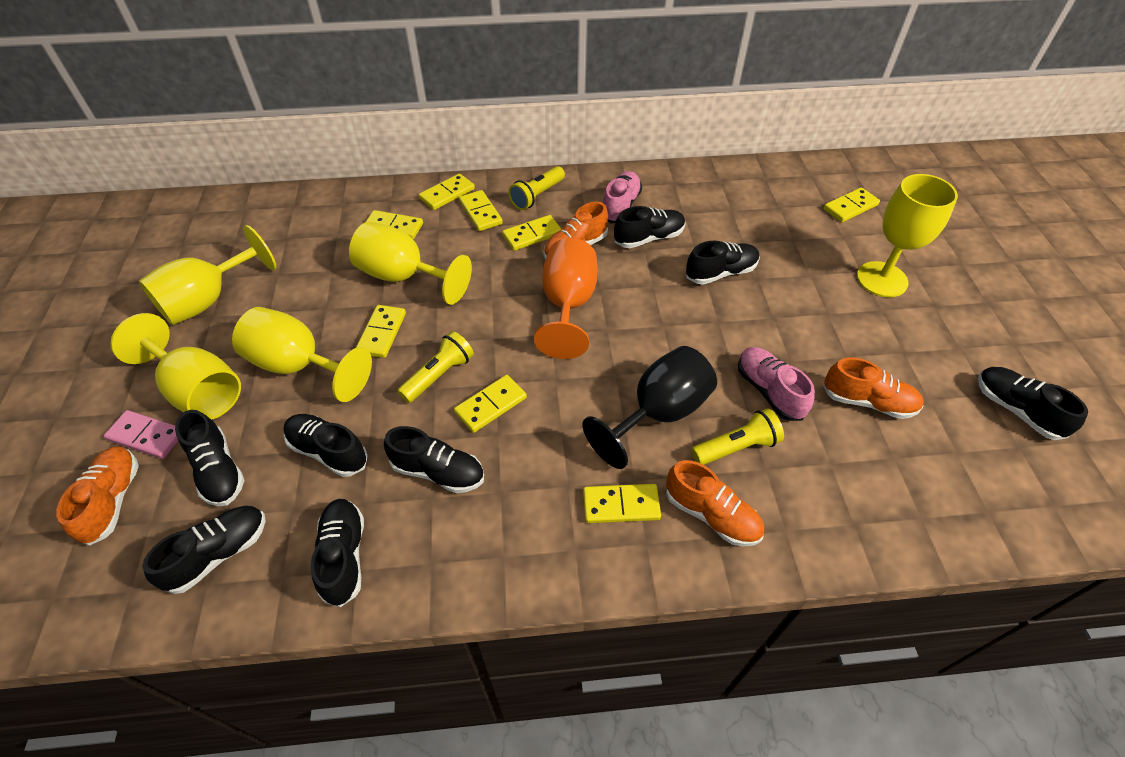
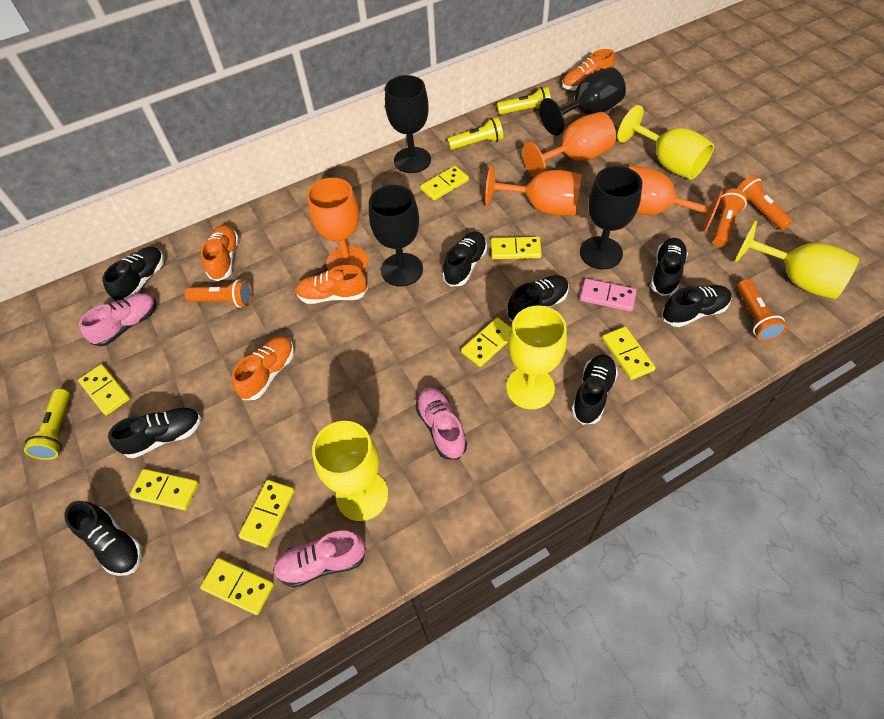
black goblet: 1 -> 4
orange flashlight: 0 -> 4
orange goblet: 1 -> 4
pink shoe: 2 -> 3
yellow goblet: 5 -> 4

